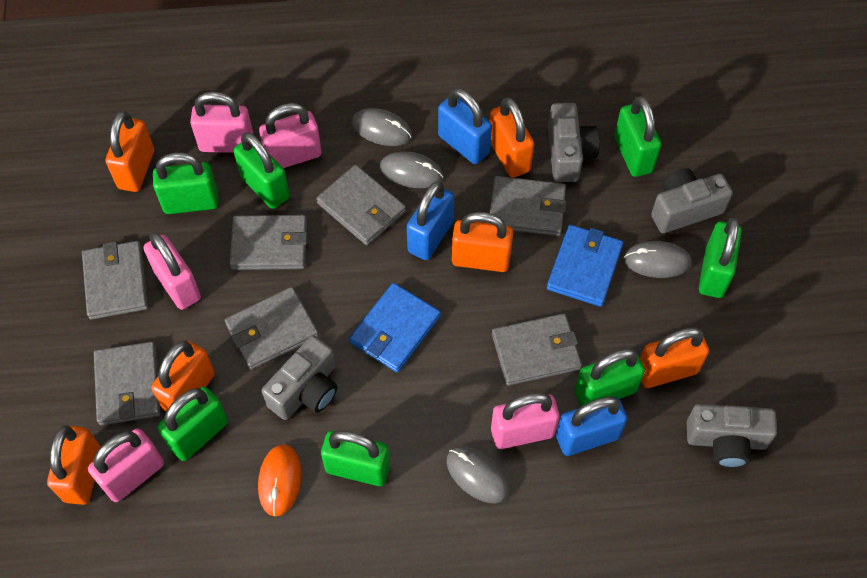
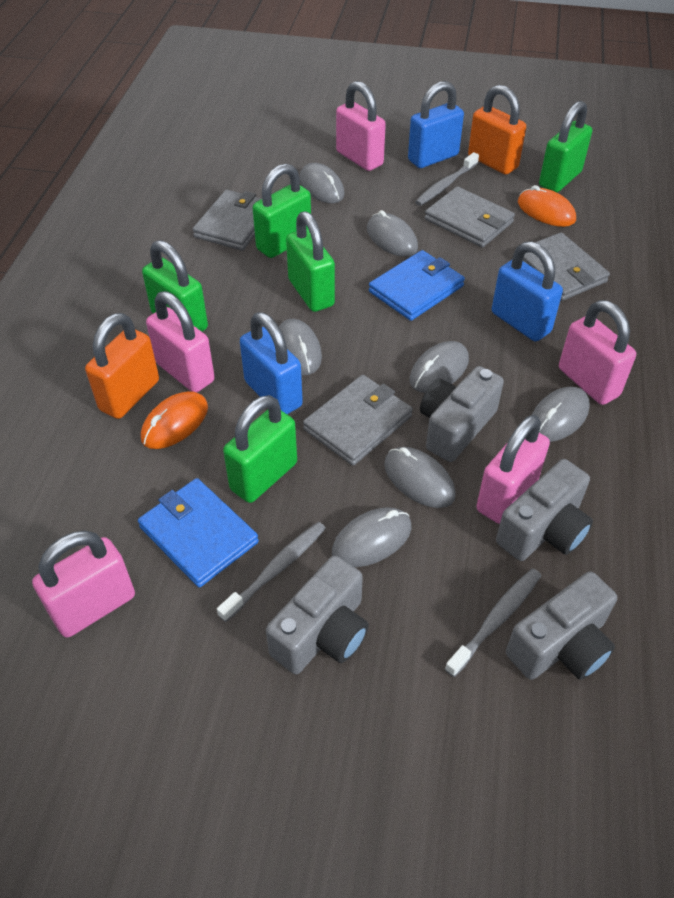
green padlock: 7 -> 5
grey mouse: 4 -> 7
grey toothbrush: 0 -> 3
grey wallet: 7 -> 4
orange mouse: 1 -> 2
orange padlock: 6 -> 2

